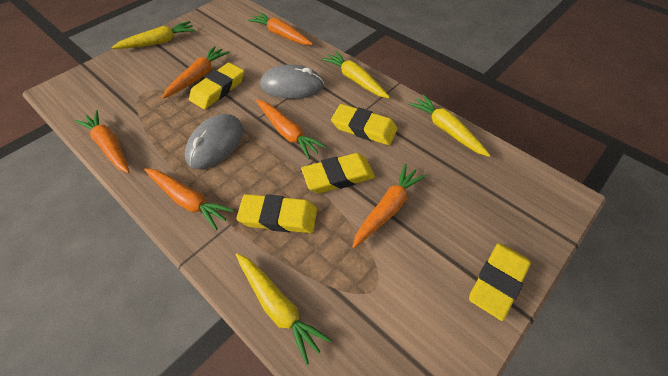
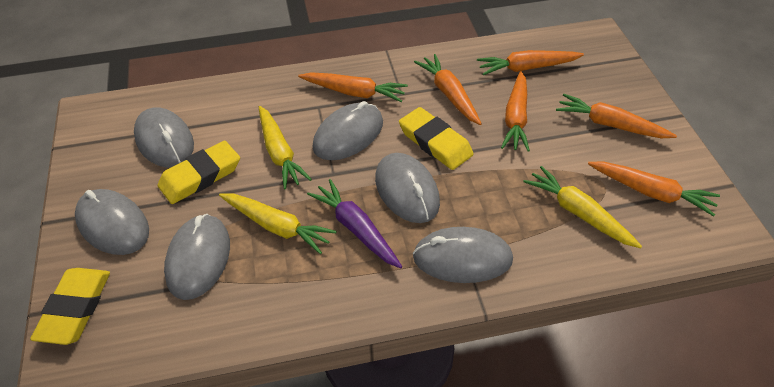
grey mouse: 2 -> 6
purple carrot: 0 -> 1
yellow carrot: 4 -> 3
yellow eraser: 5 -> 3

